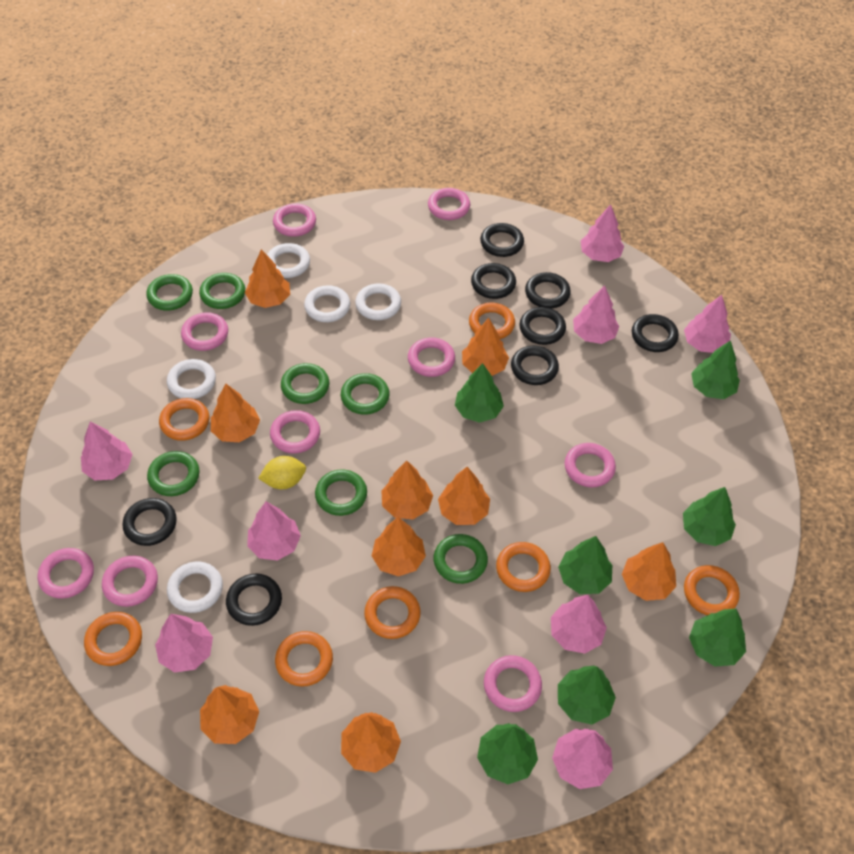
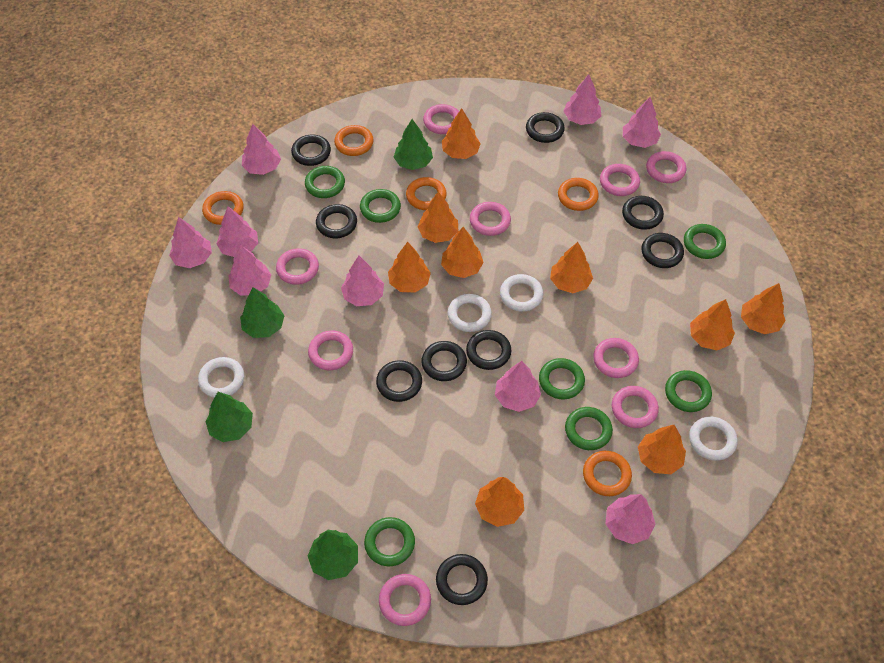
black ring: 8 -> 9
green tree: 7 -> 4
orange ring: 7 -> 5
pink tree: 8 -> 9
white ring: 5 -> 4
yellow lemon: 1 -> 0

